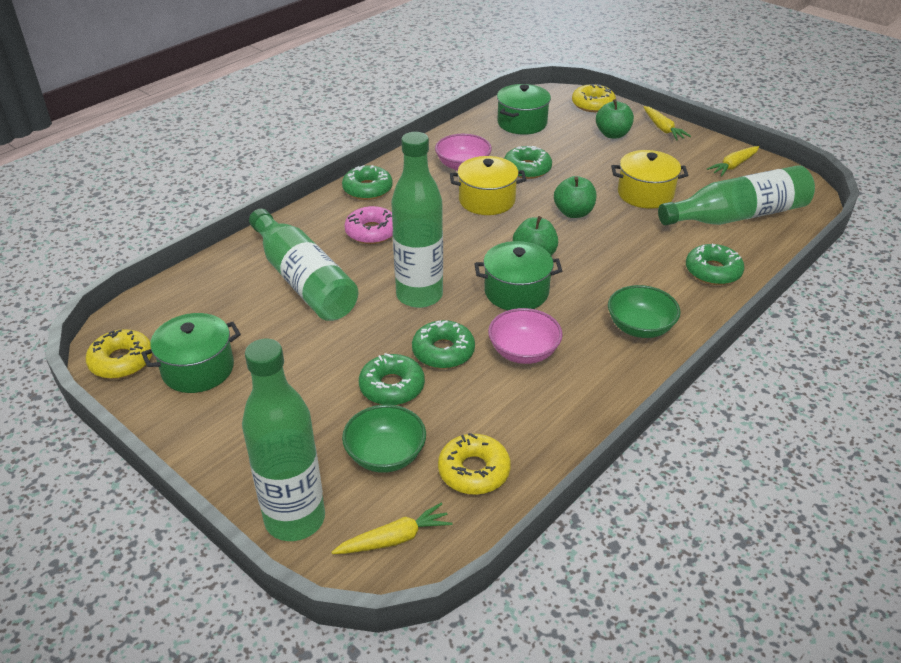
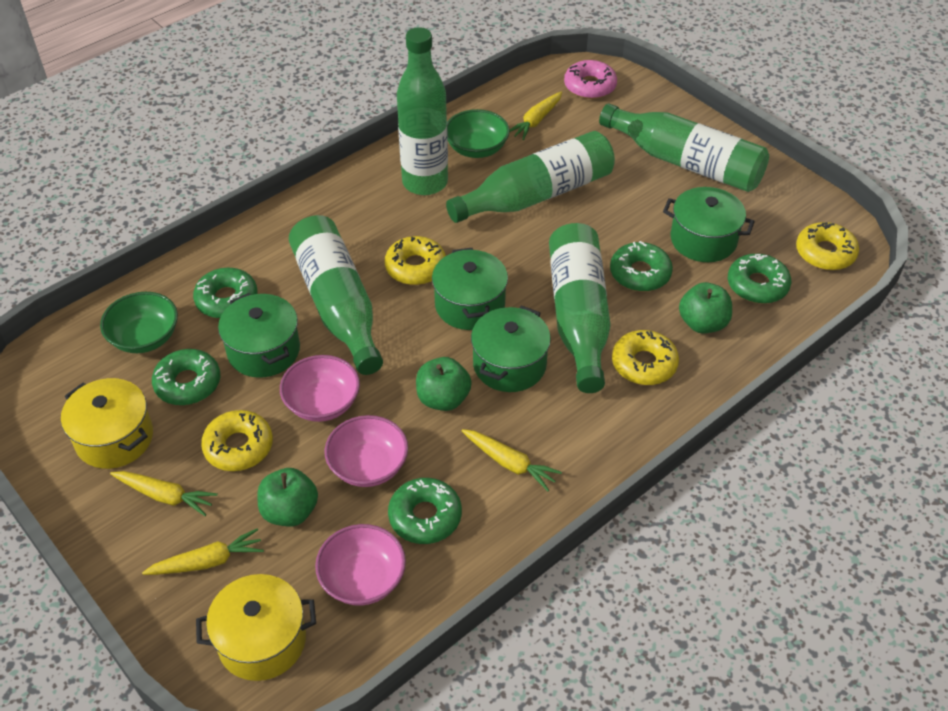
green bottle: 4 -> 5
green pot: 3 -> 4
pink bowl: 2 -> 3
yellow carrot: 3 -> 4
yellow donut: 3 -> 4

